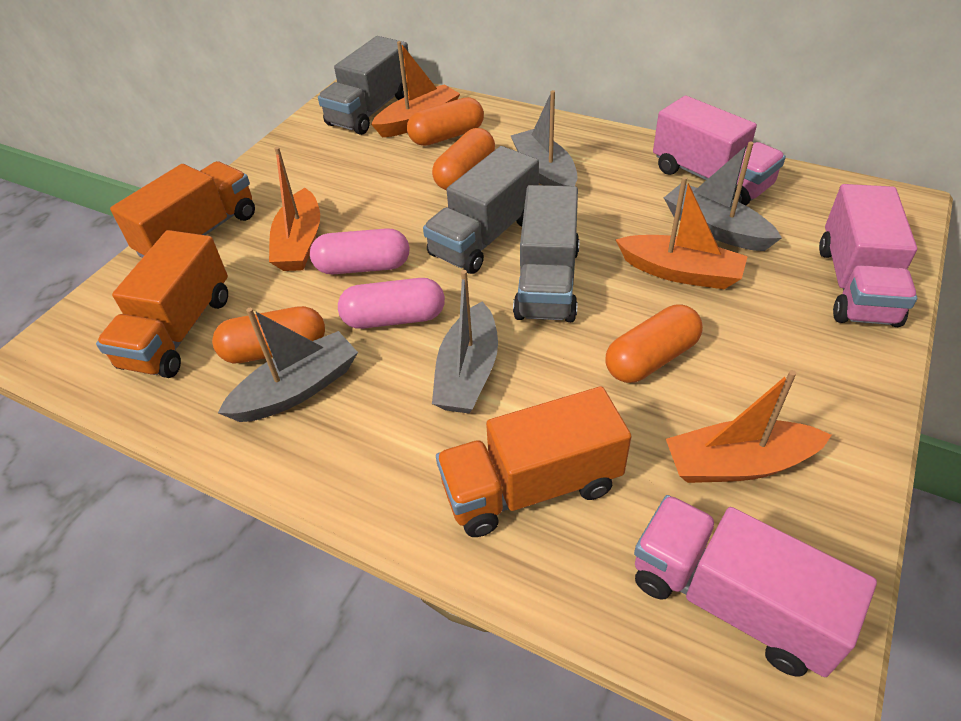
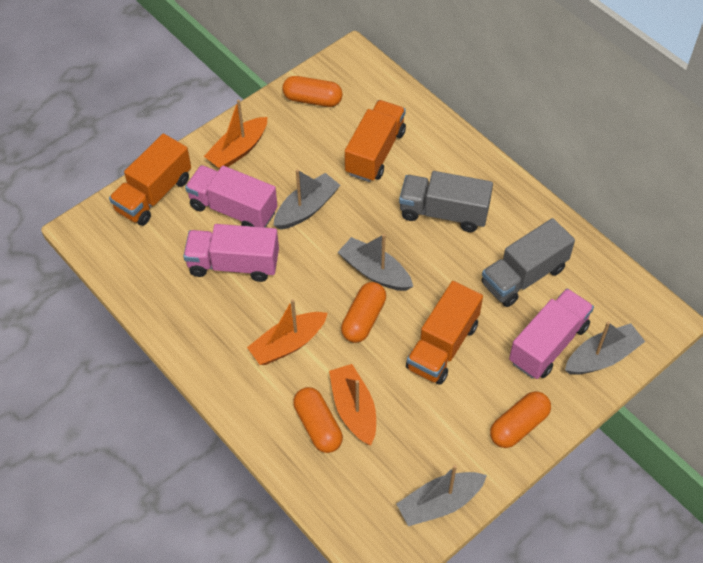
grey truck: 3 -> 2
orange boat: 4 -> 3
pink capsule: 2 -> 0

